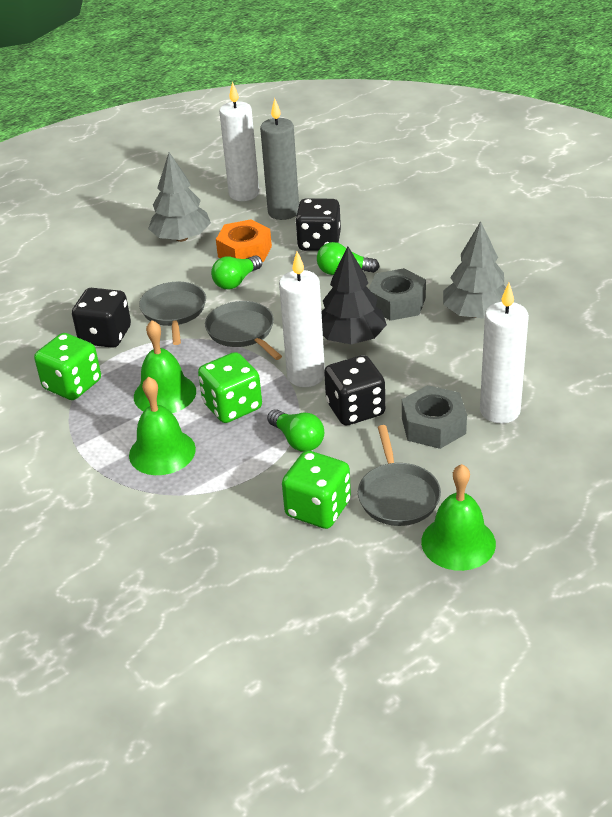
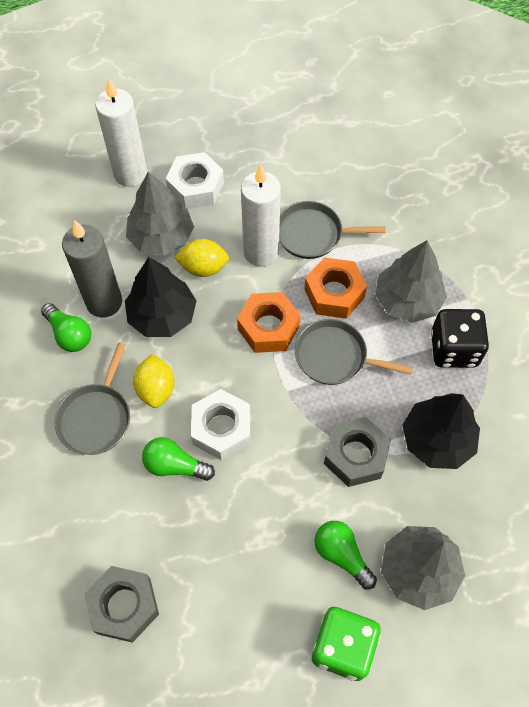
black dice: 3 -> 1
black tree: 1 -> 2
green bell: 3 -> 0
green dice: 3 -> 1
grey tree: 2 -> 3
orange nut: 1 -> 2
white candle: 3 -> 2
white nut: 0 -> 2
yellow lemon: 0 -> 2

